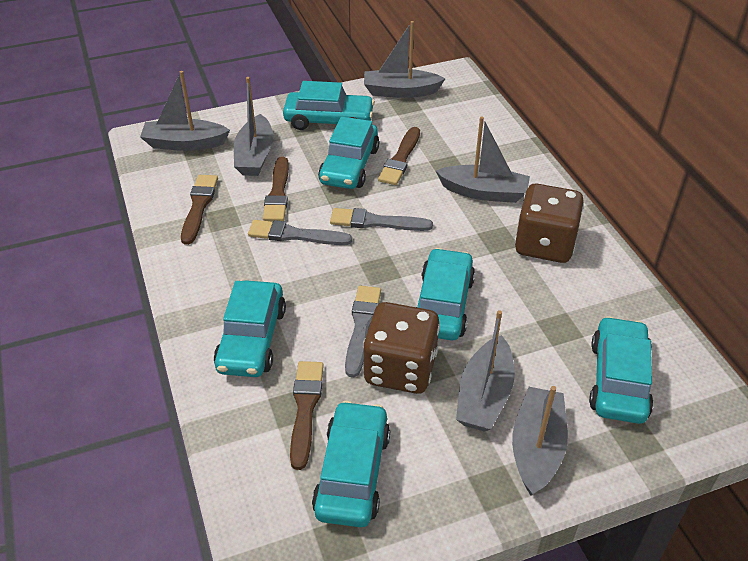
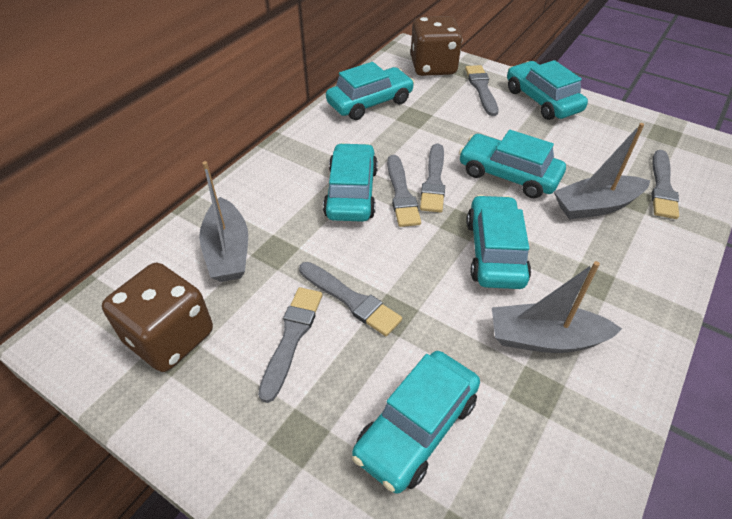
brown brush: 4 -> 0
grey boat: 6 -> 3
grey brush: 3 -> 6

